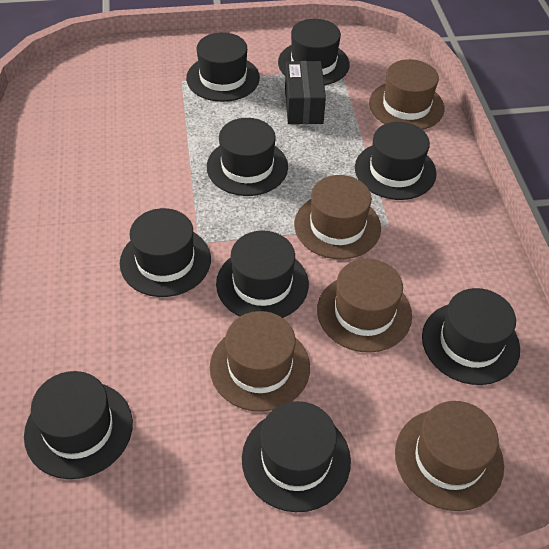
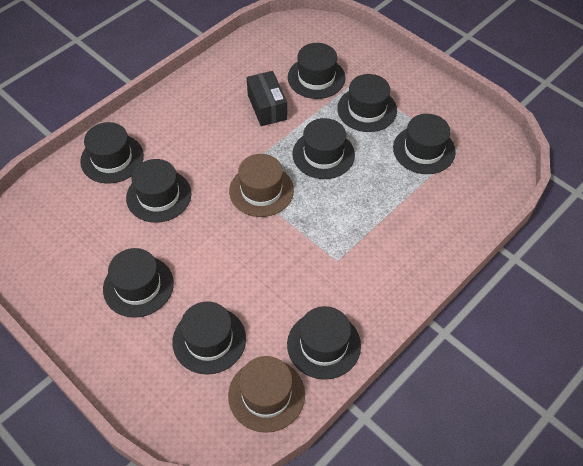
brown hat: 5 -> 2

